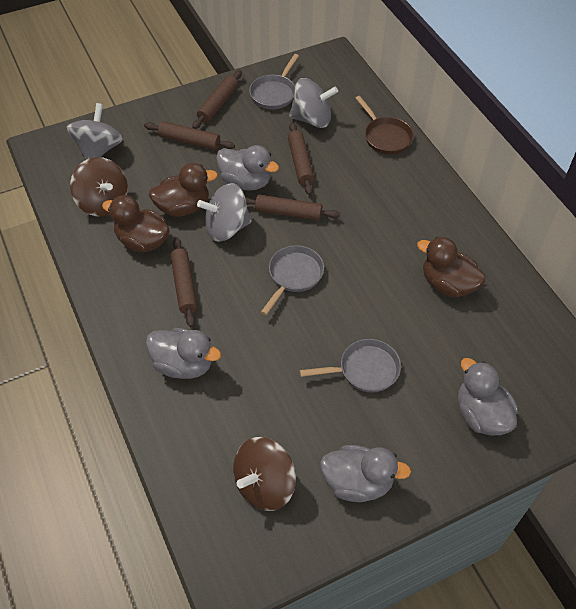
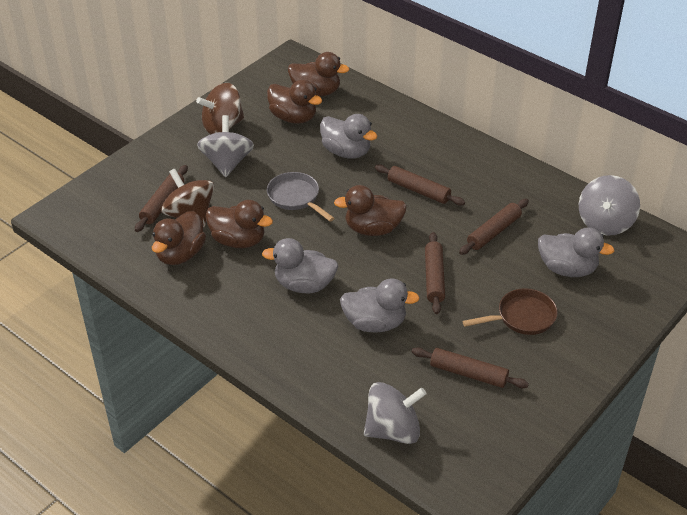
brown duck: 3 -> 5
grey pan: 3 -> 1

